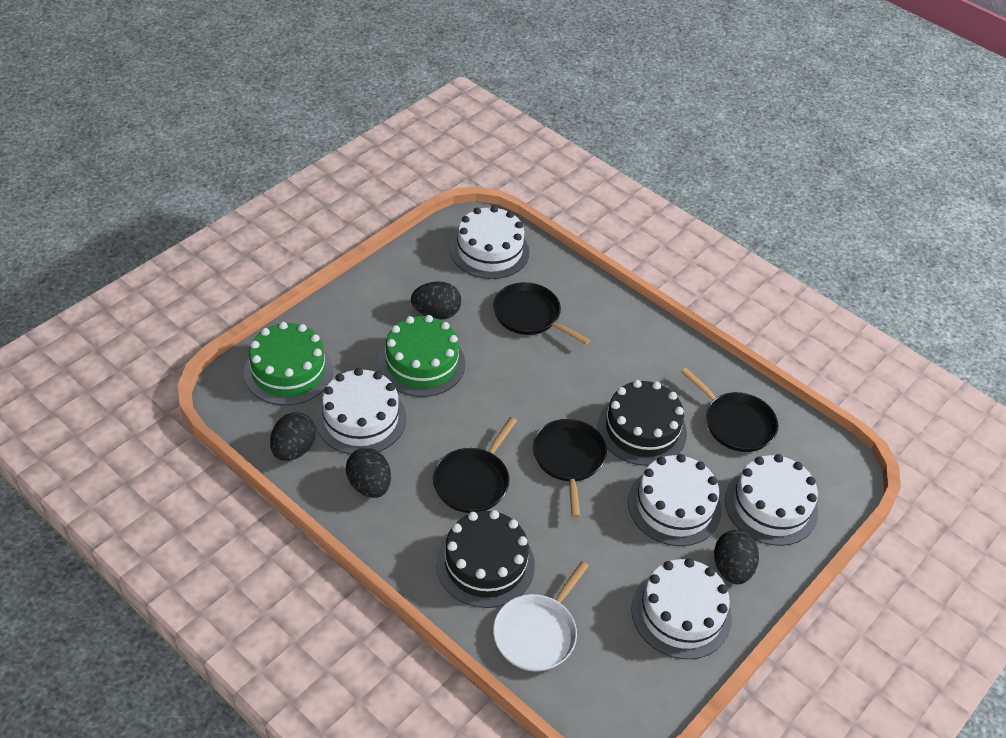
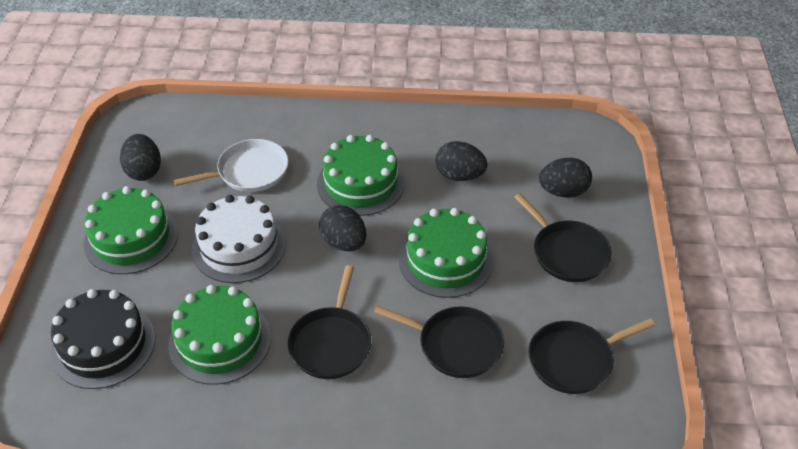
black cake: 2 -> 1
green cake: 2 -> 4
white cake: 5 -> 1

